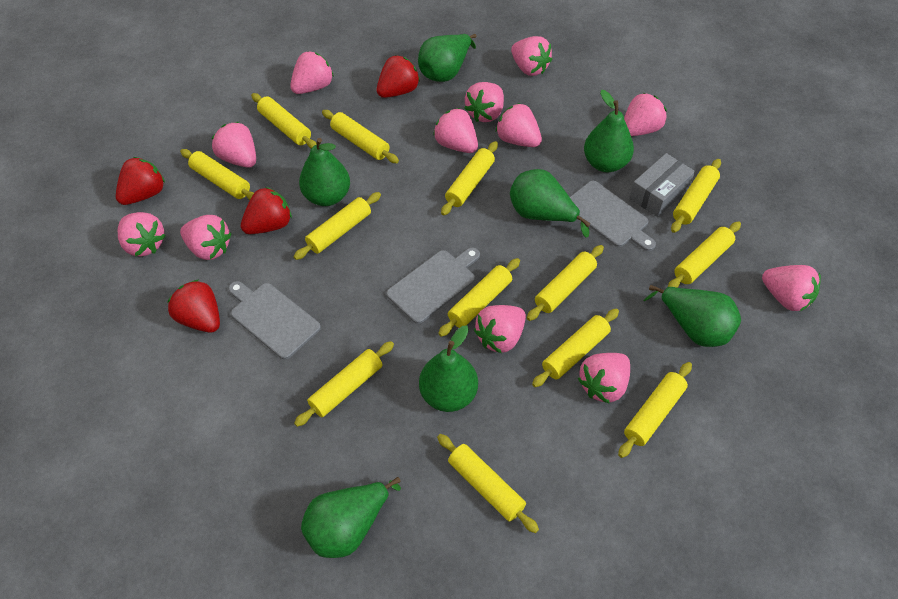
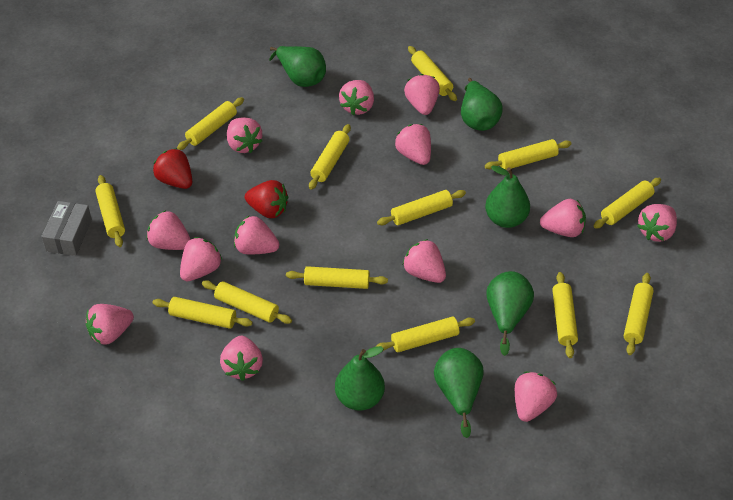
green pear: 7 -> 6
grey cutting board: 3 -> 0
pink strawberry: 12 -> 13
red strawberry: 4 -> 2

